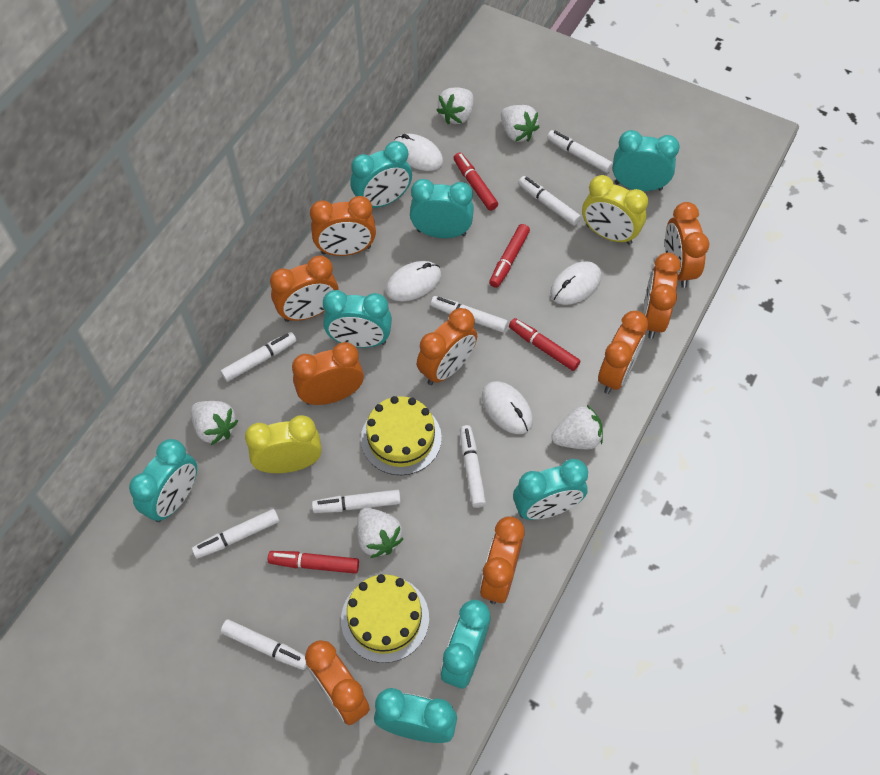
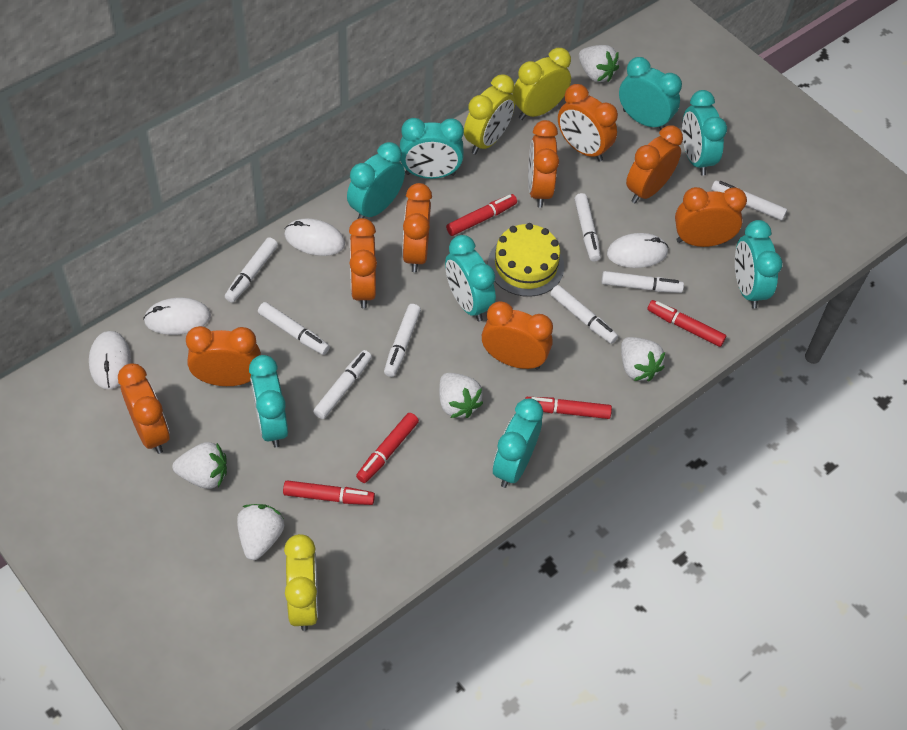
red marker: 4 -> 5
yellow cake: 2 -> 1
yellow clock: 2 -> 3

